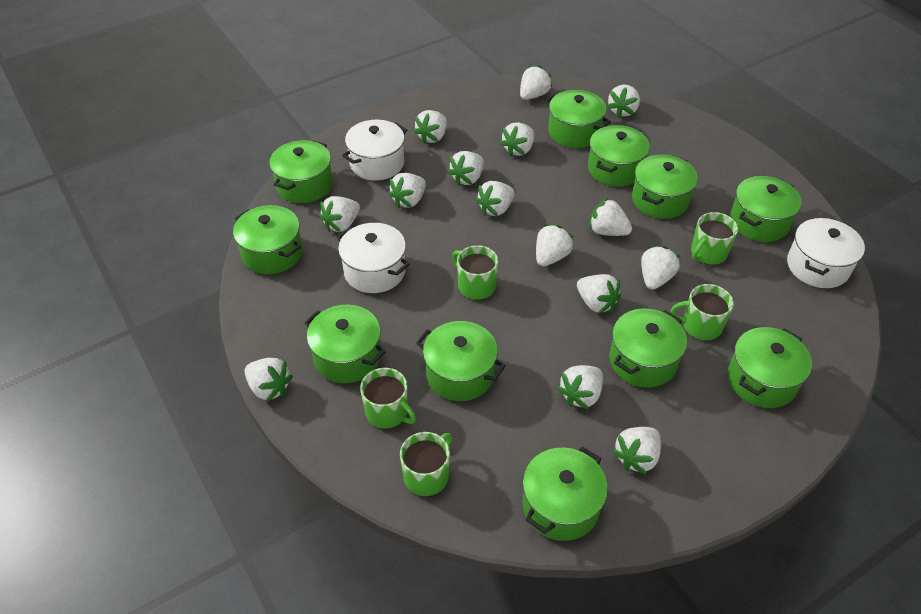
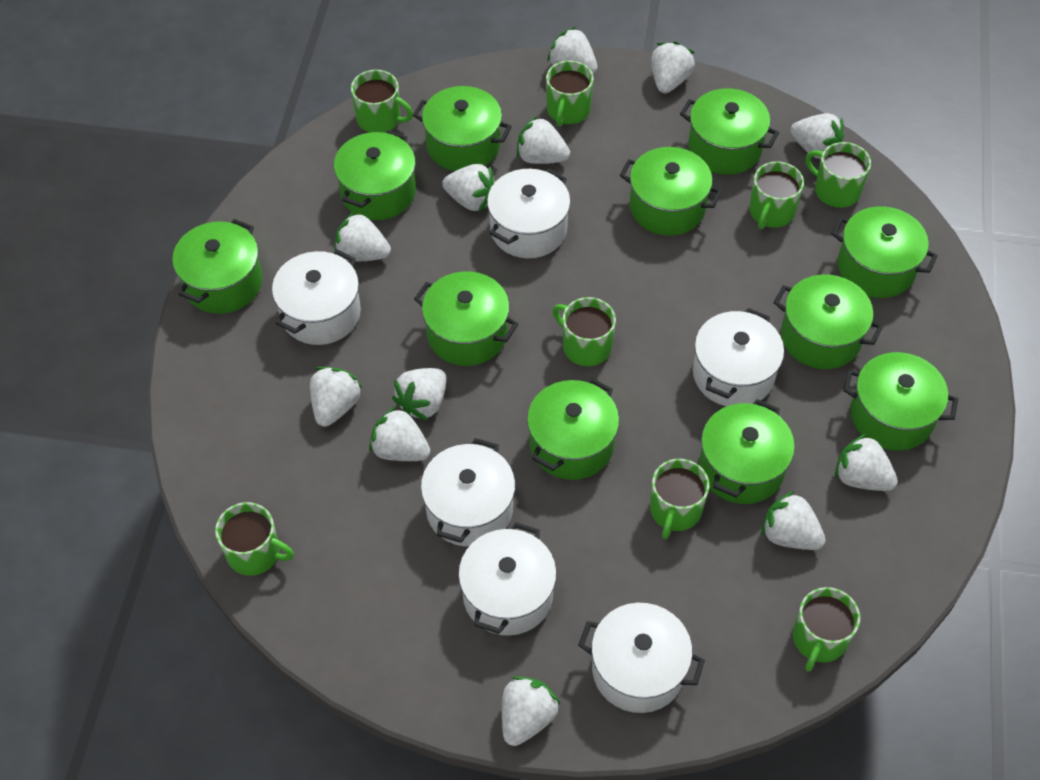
green mug: 5 -> 8
white pot: 3 -> 6
white strawberry: 15 -> 12

